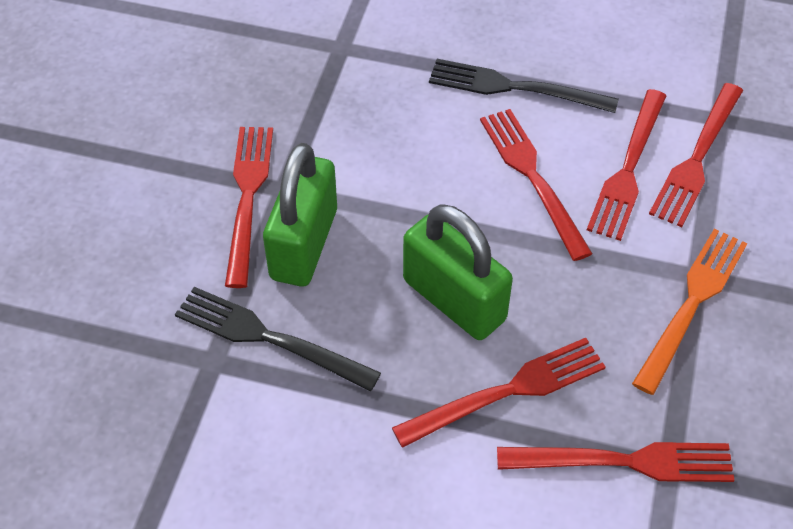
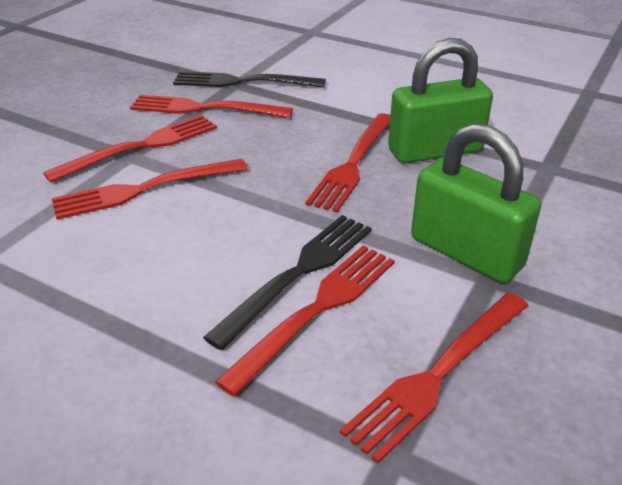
orange fork: 1 -> 0

